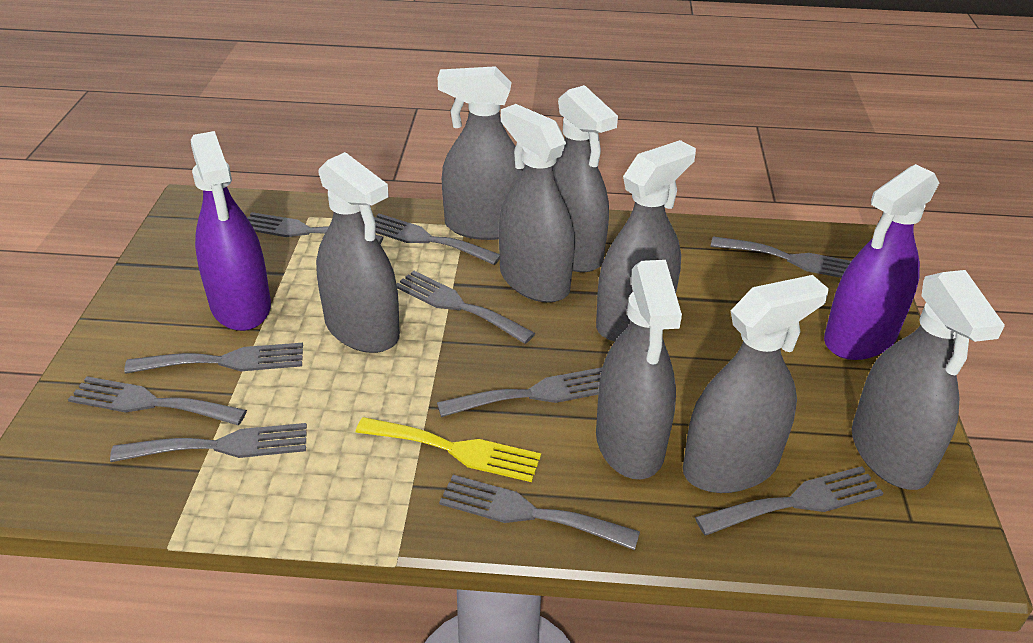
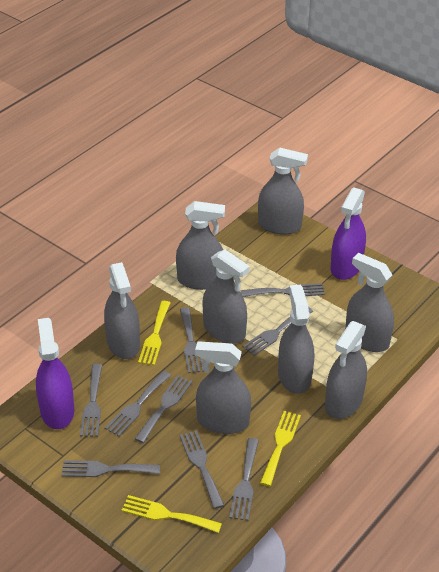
grey fork: 10 -> 9
yellow fork: 1 -> 3

